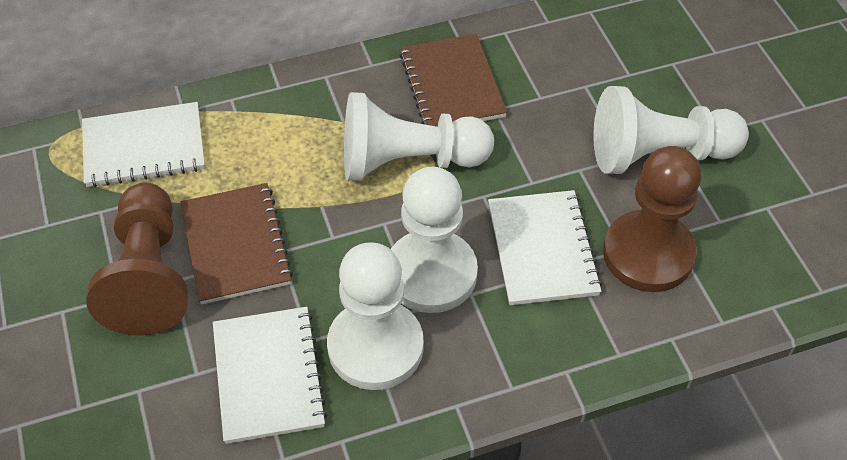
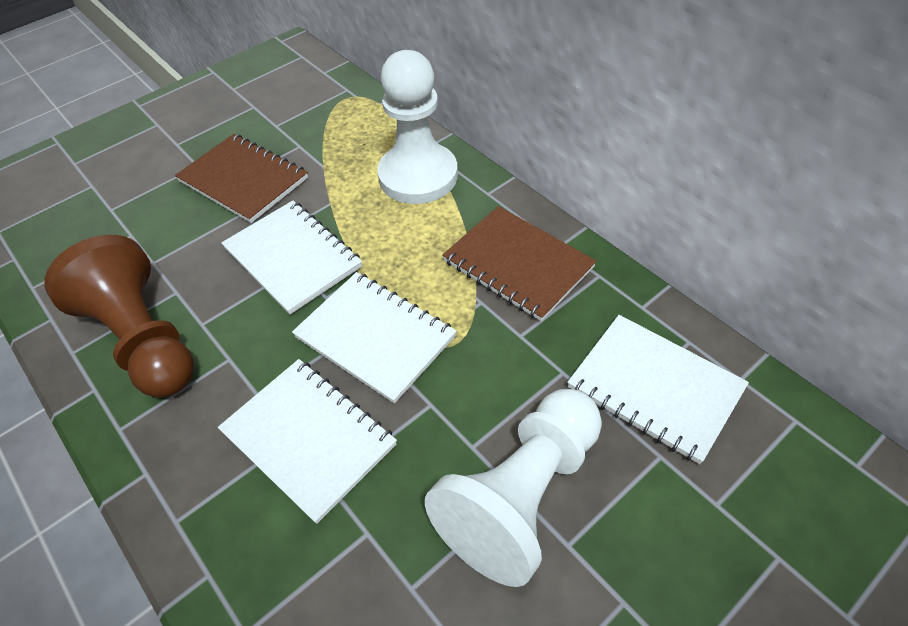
brown pawn: 2 -> 1
white notebook: 3 -> 4
white pawn: 4 -> 2

